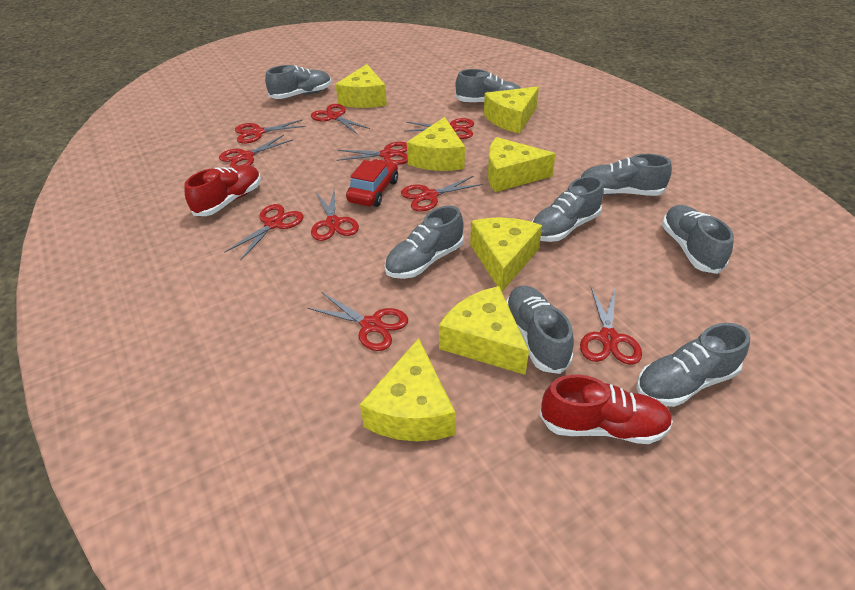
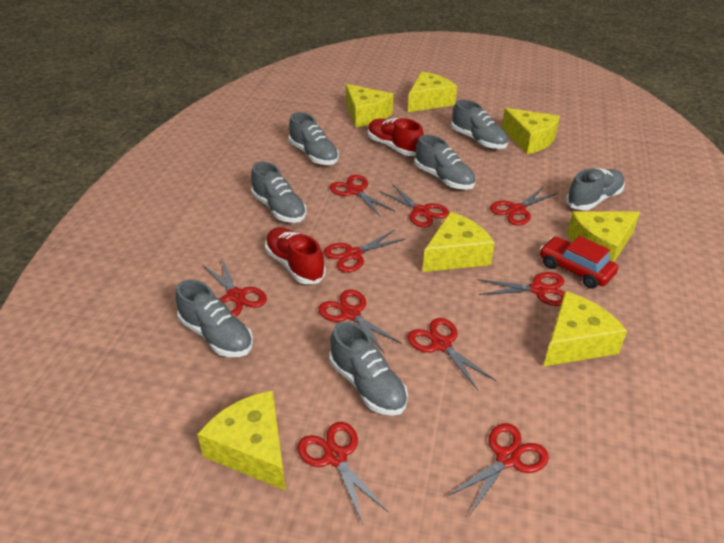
grey shoe: 8 -> 7

